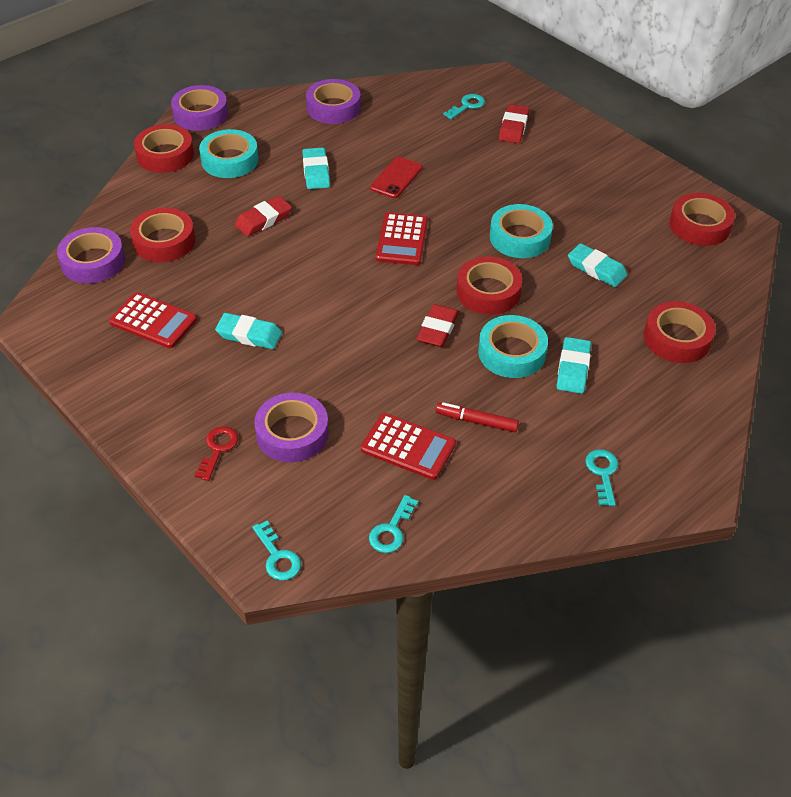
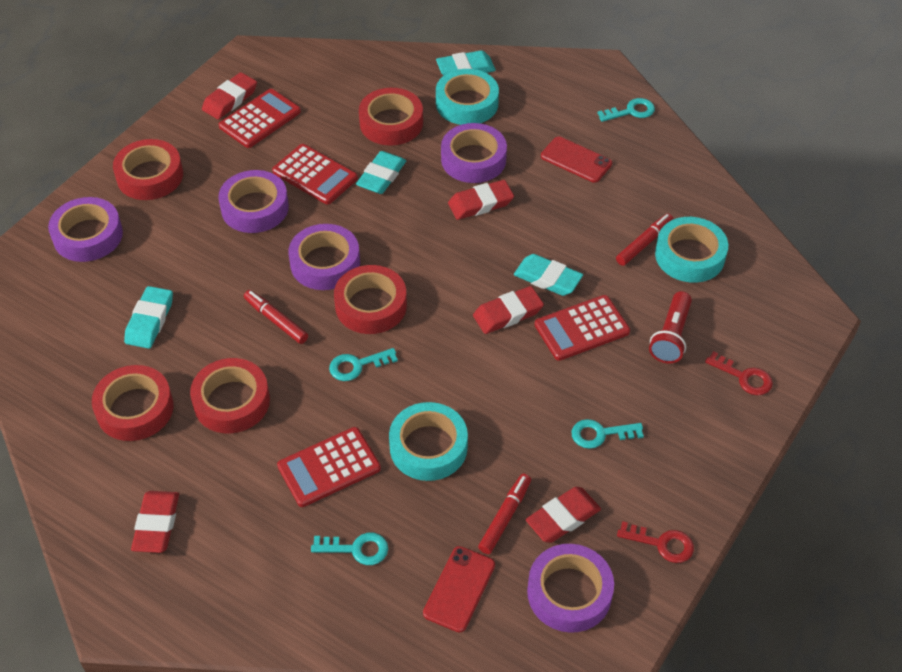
purple tape: 4 -> 5
red calculator: 3 -> 4
red eraser: 3 -> 5
red flashlight: 0 -> 1
red key: 1 -> 2
red marker: 1 -> 3
red phone: 1 -> 2

